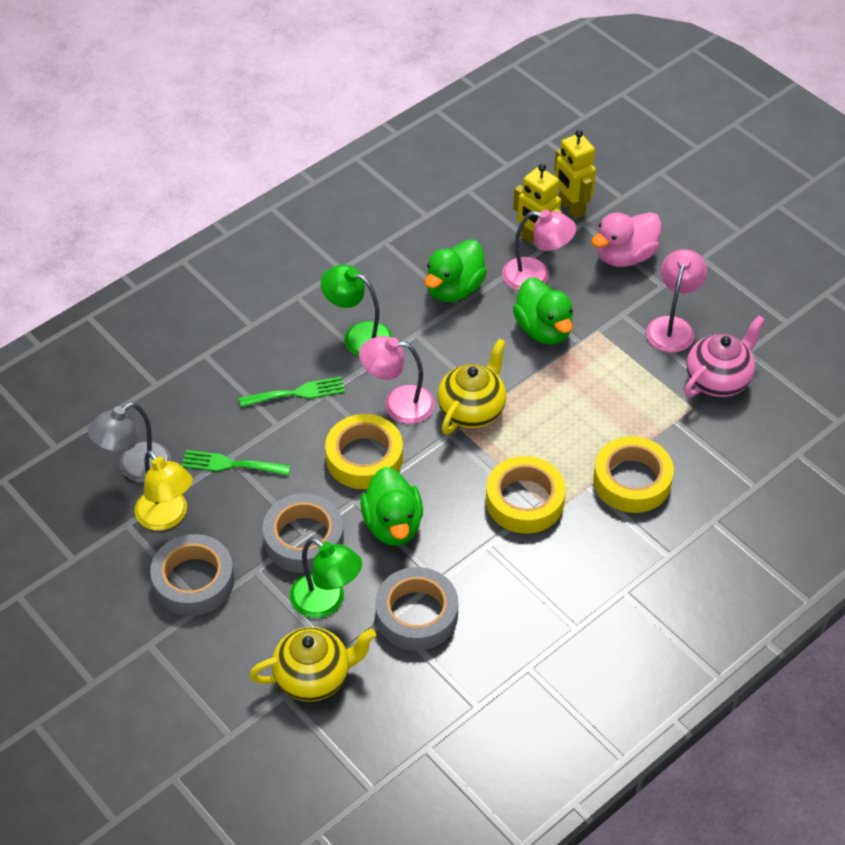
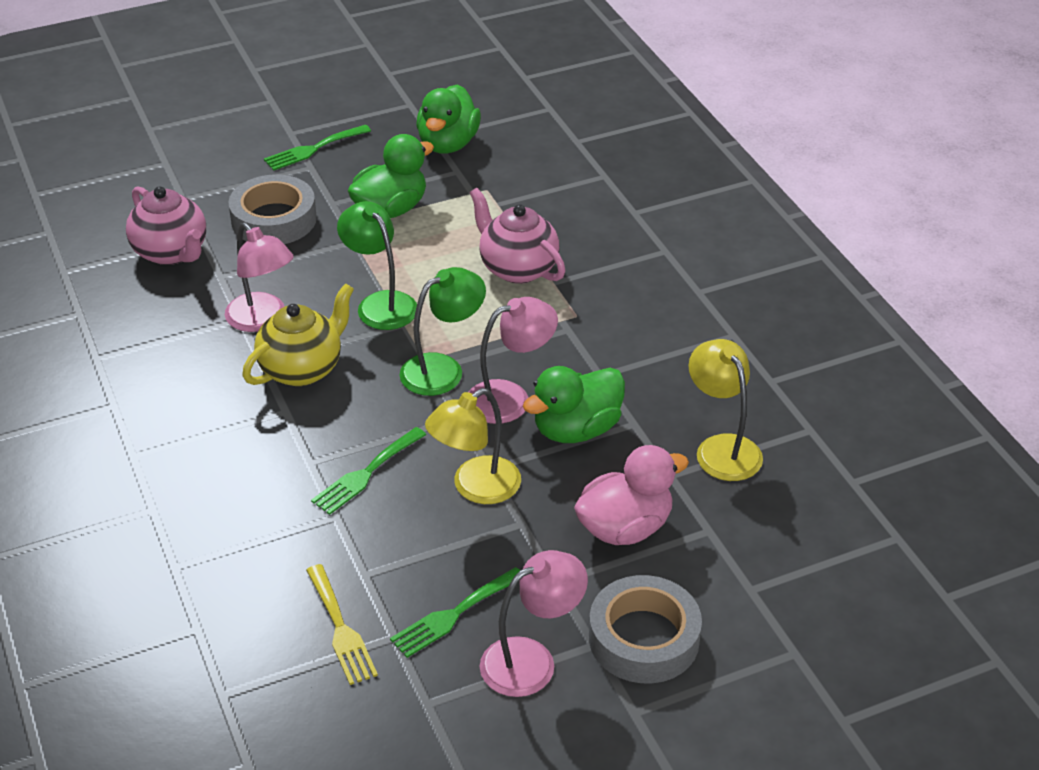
green fork: 2 -> 3
grey lamp: 1 -> 0
grey tape: 3 -> 2
pink teapot: 1 -> 2
yellow fork: 0 -> 1
yellow lamp: 1 -> 2
yellow robot: 2 -> 0
yellow tape: 3 -> 0
yellow teapot: 2 -> 1

